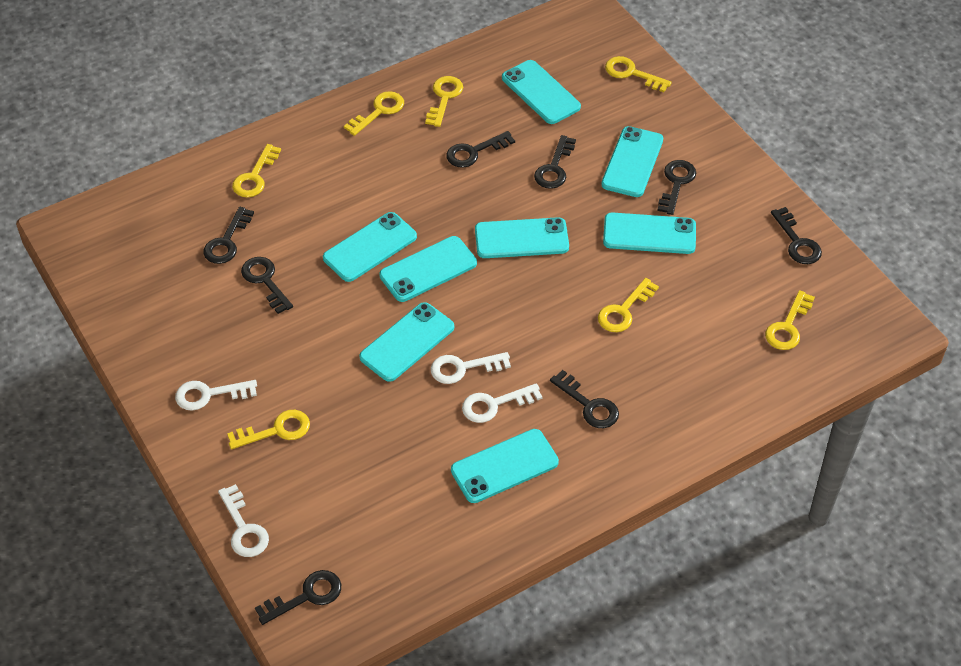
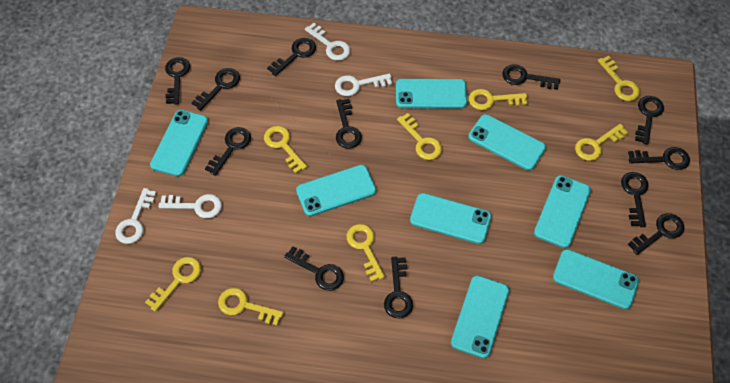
black key: 8 -> 12
yellow key: 7 -> 8

